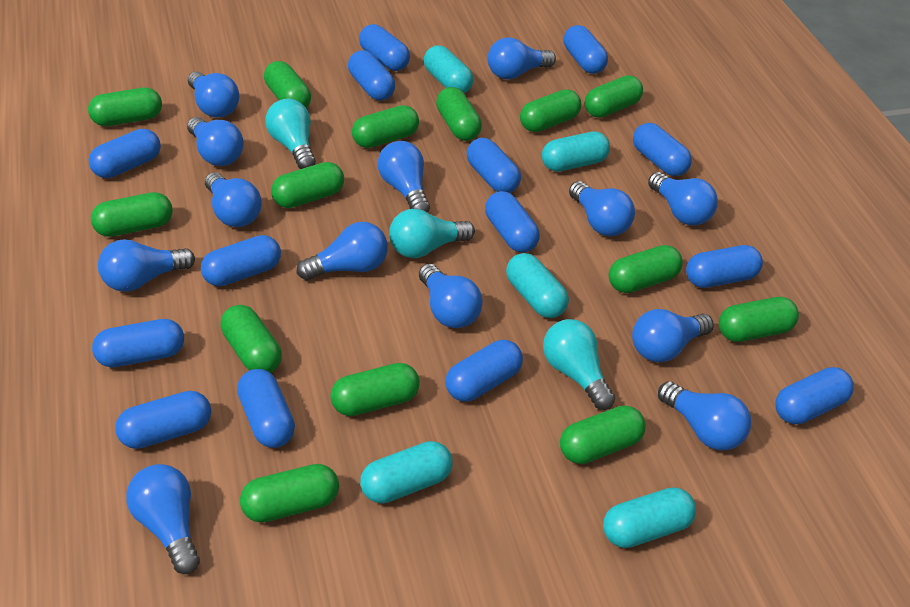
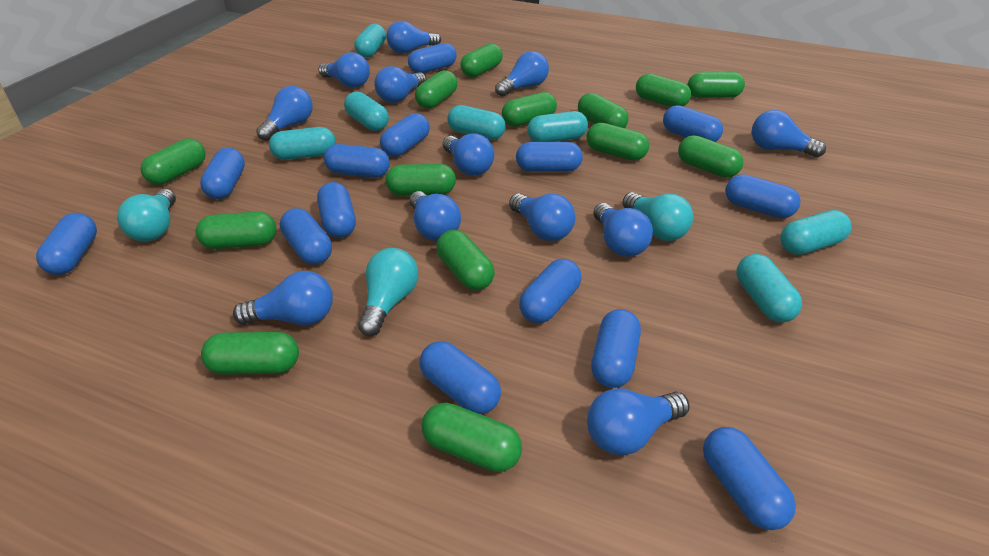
blue light bulb: 13 -> 12
turquoise capsule: 5 -> 7

